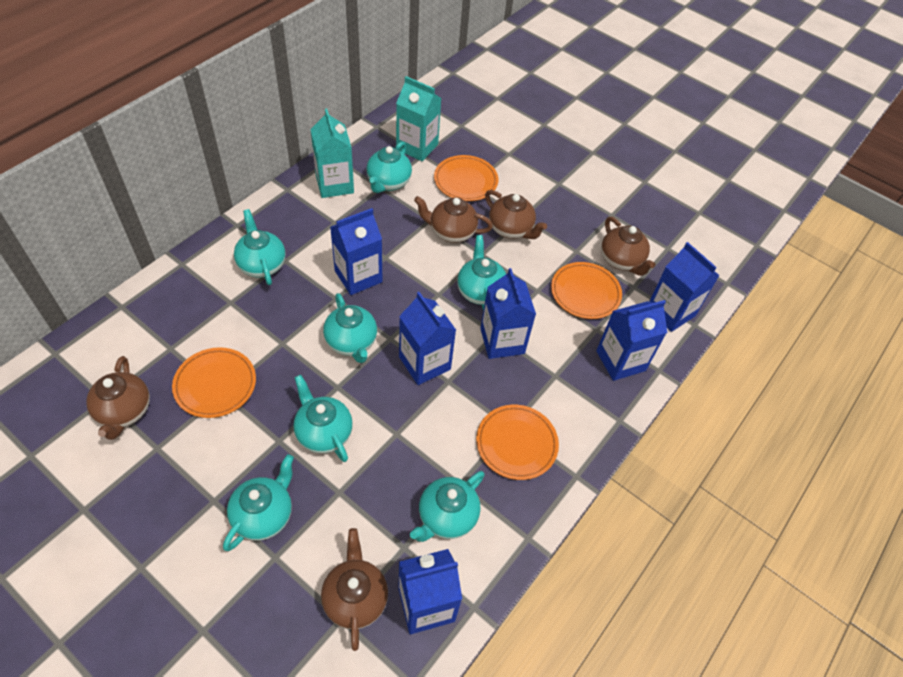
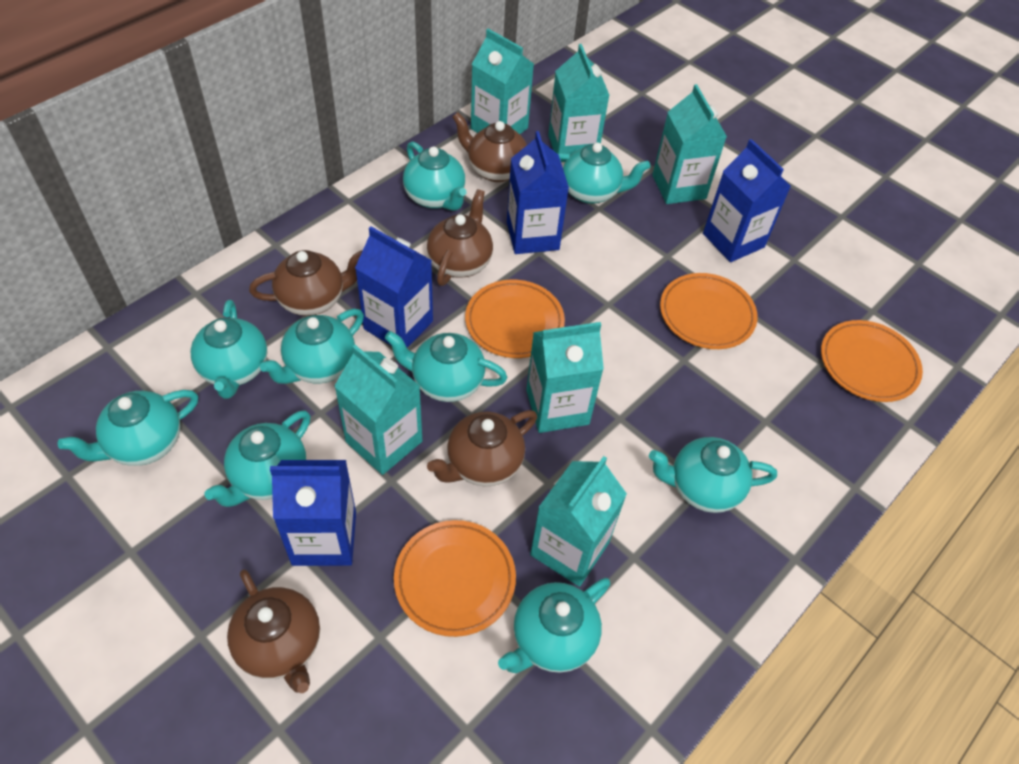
blue carton: 6 -> 4
turquoise carton: 2 -> 6
turquoise teapot: 7 -> 9

